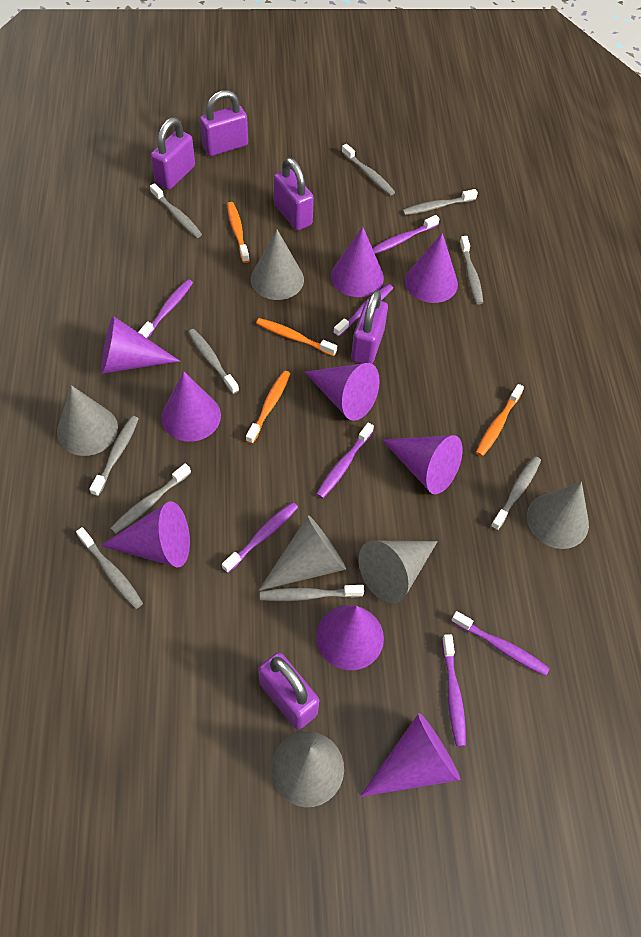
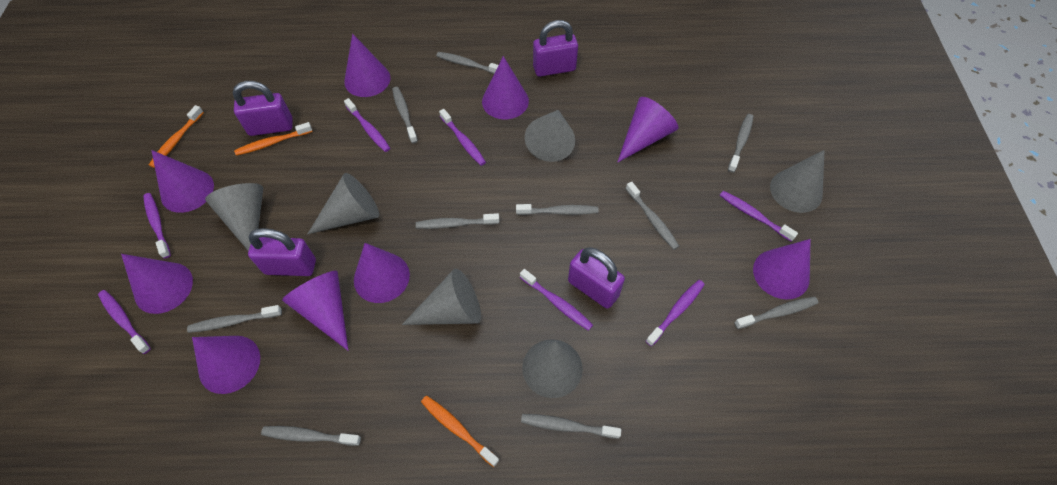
orange toothbrush: 4 -> 3
purple padlock: 5 -> 4

